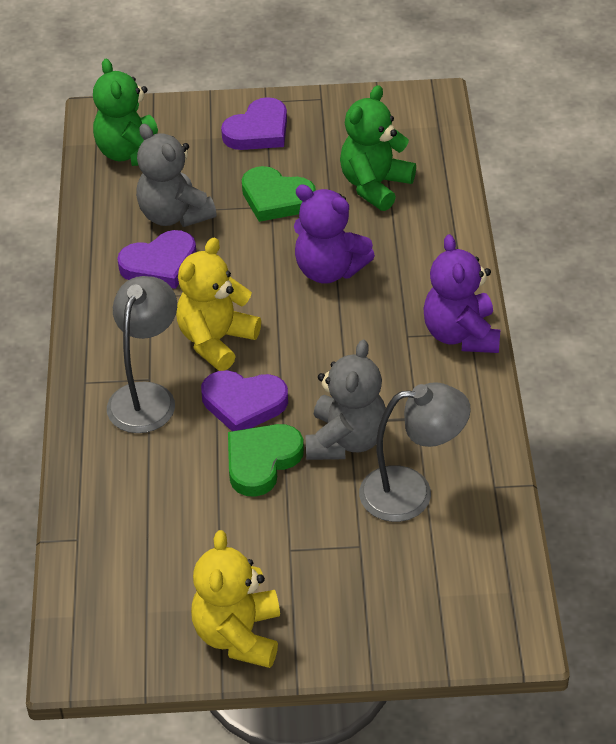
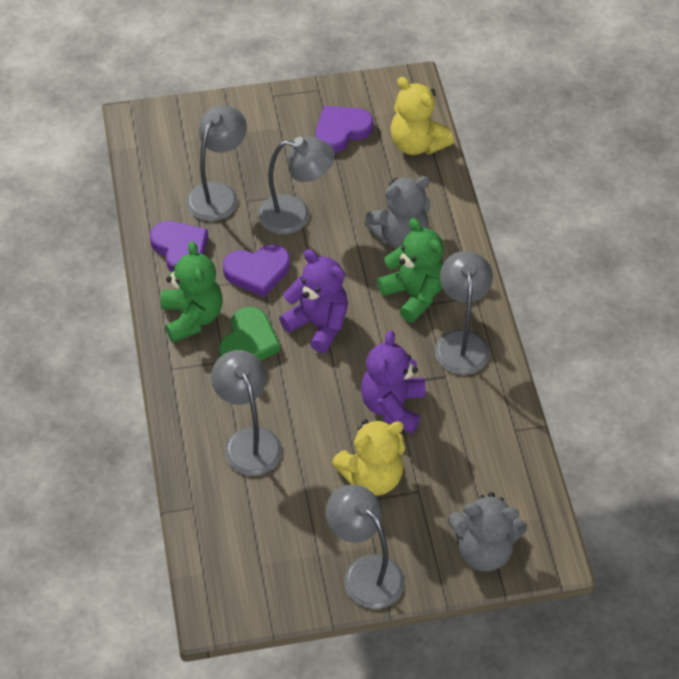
green heart: 2 -> 1
grey lamp: 2 -> 5

